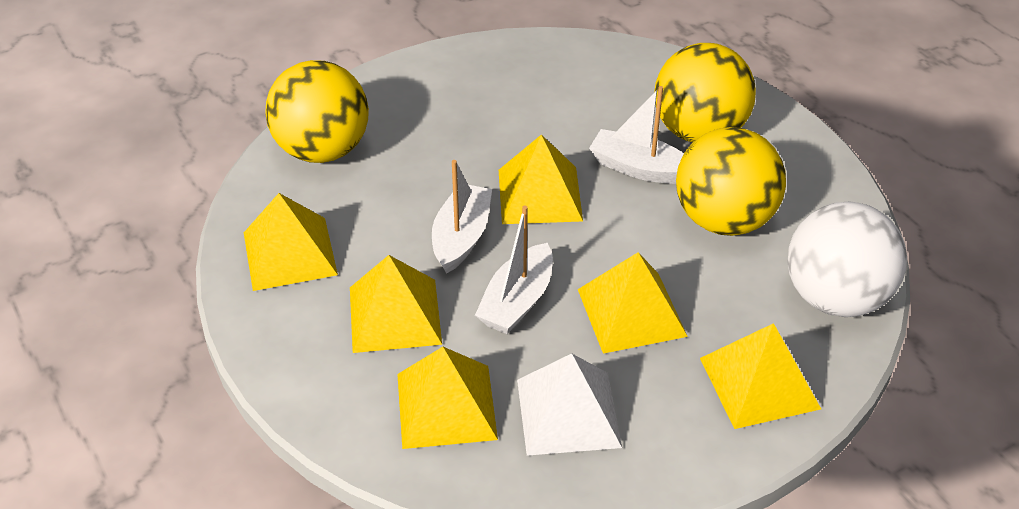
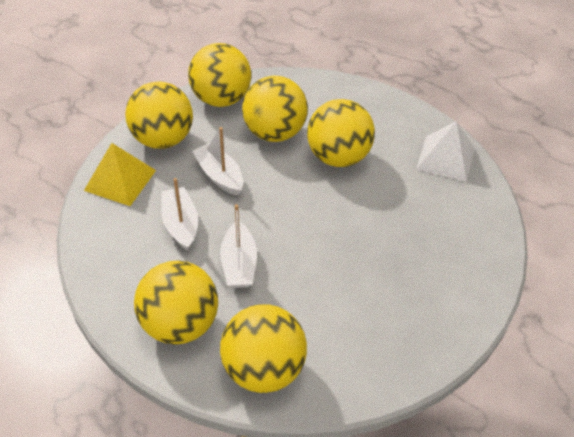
white ball: 1 -> 0
yellow ball: 3 -> 6
yellow pyramid: 6 -> 1

